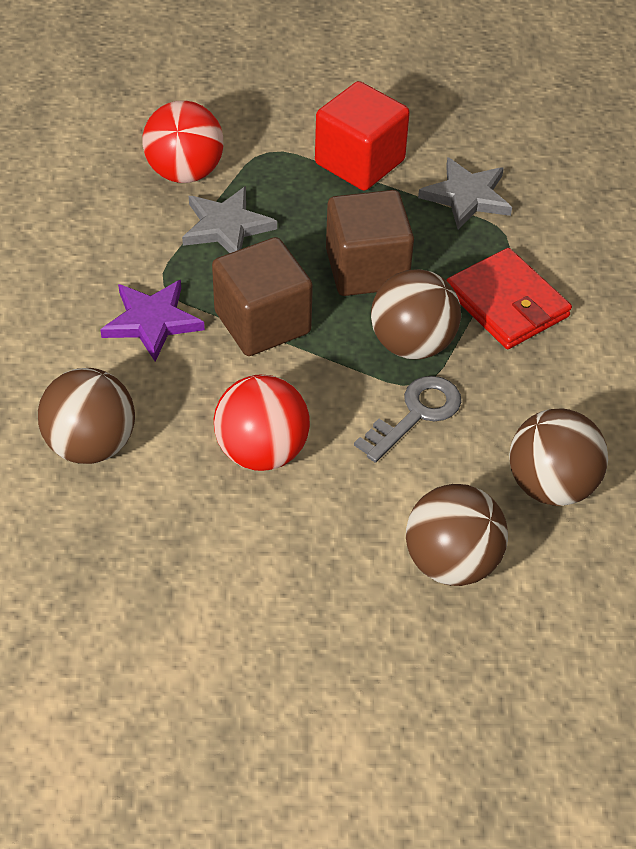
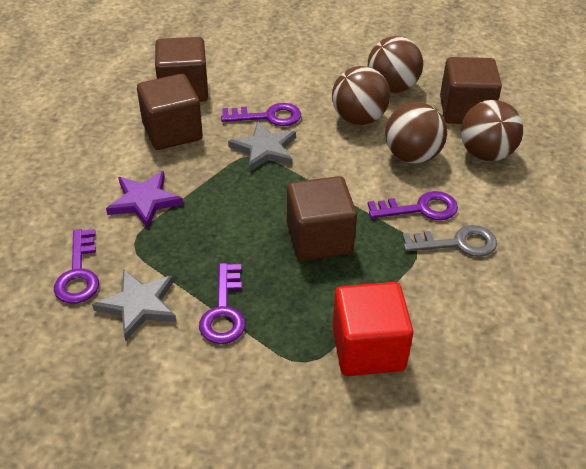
brown cube: 2 -> 4
purple key: 0 -> 4
red ball: 2 -> 0
red wallet: 1 -> 0

